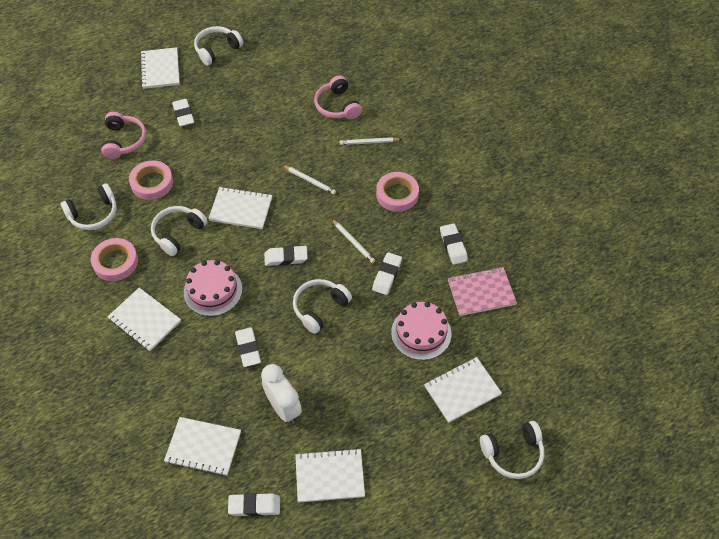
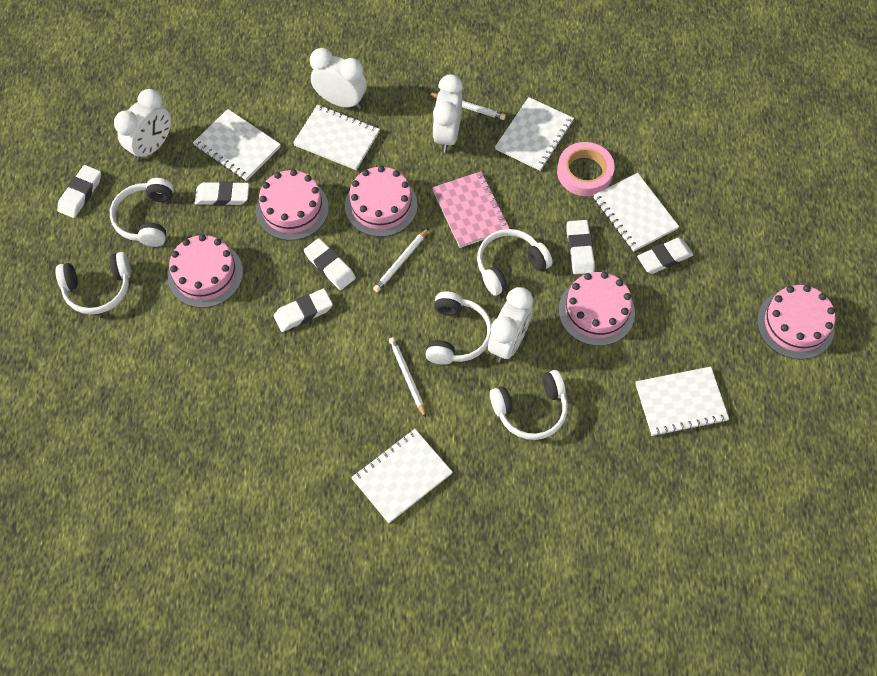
pink cake: 2 -> 5
pink headphones: 2 -> 0
pink tape: 3 -> 1
white clock: 1 -> 4

